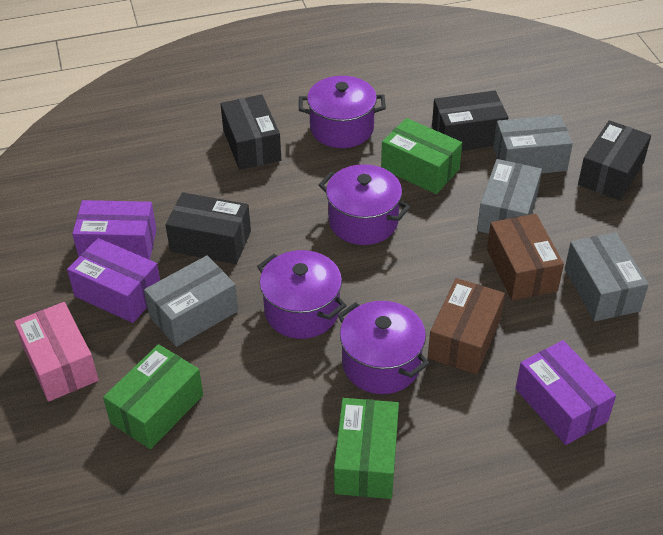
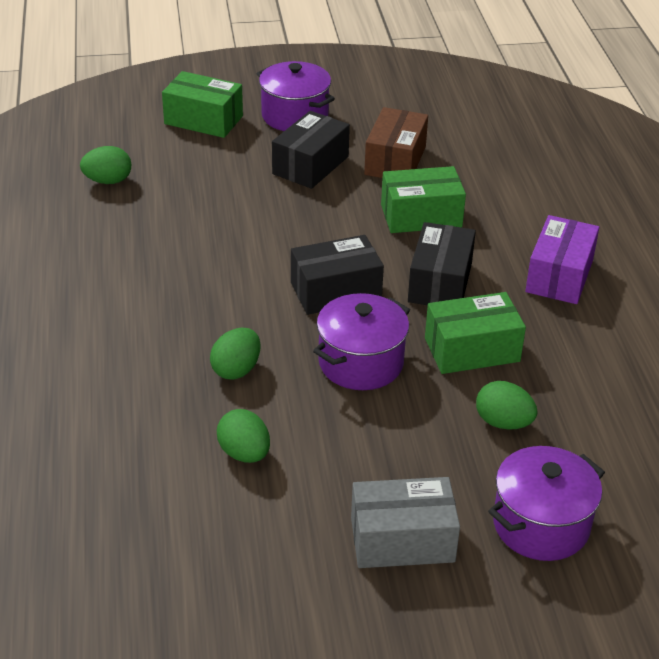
black box: 4 -> 3
brown box: 2 -> 1
green egg: 0 -> 4
grey box: 4 -> 1
pink box: 1 -> 0
purple box: 3 -> 1
purple pot: 4 -> 3

